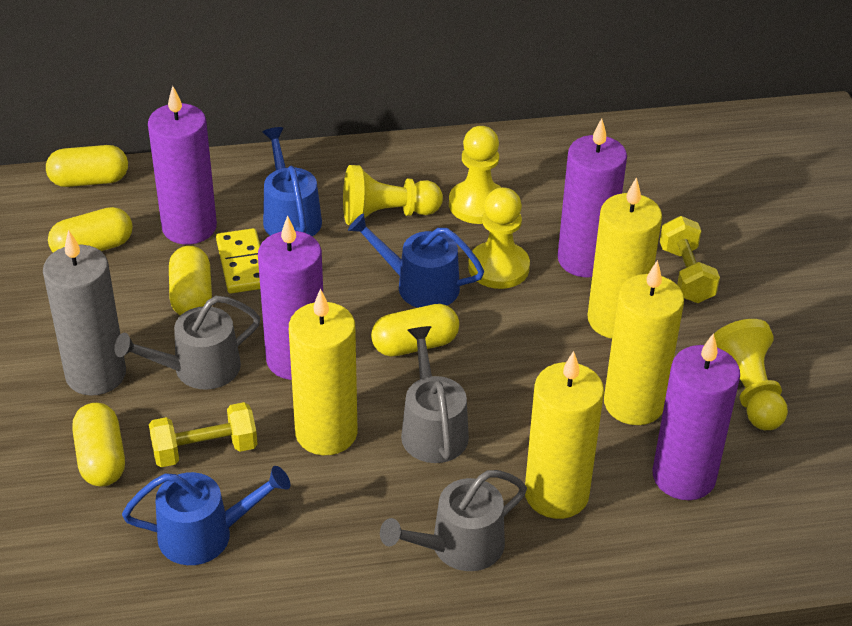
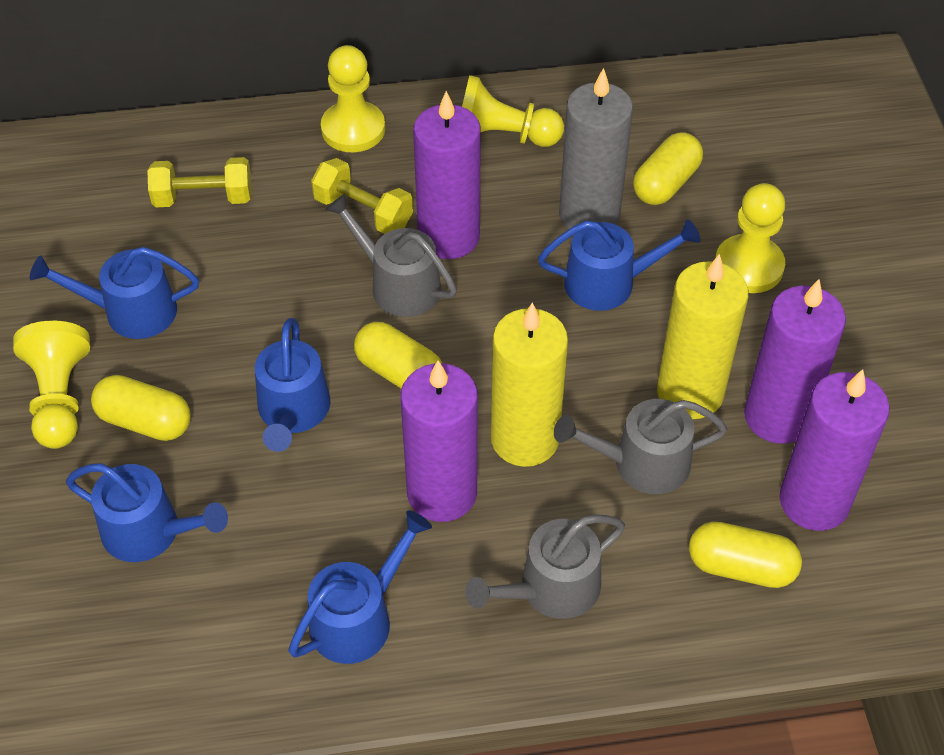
blue watering can: 3 -> 5
yellow candle: 4 -> 2
yellow capsule: 5 -> 4
yellow domino: 1 -> 0

